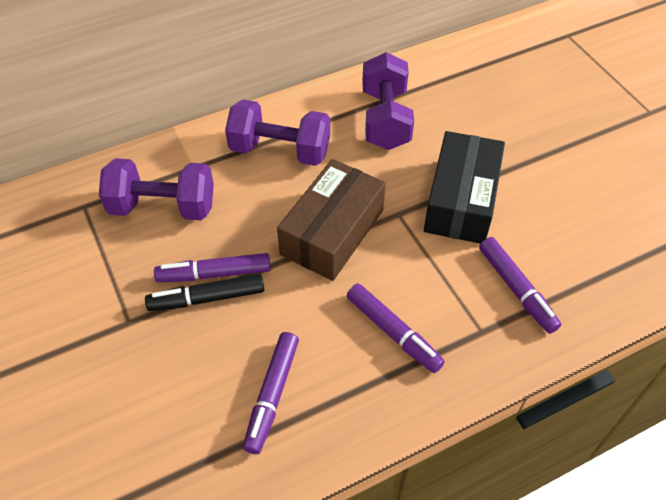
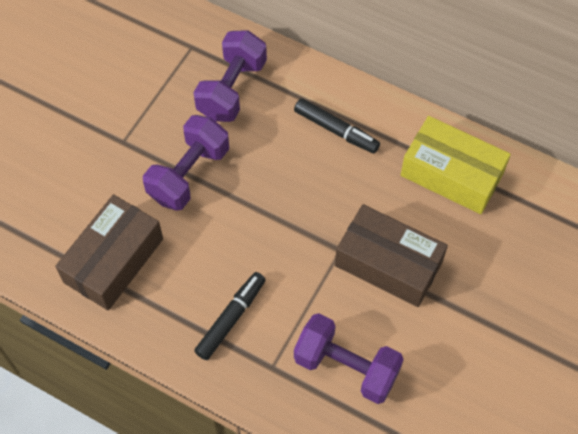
black box: 1 -> 0
black marker: 1 -> 2
brown box: 1 -> 2
purple marker: 4 -> 0
yellow box: 0 -> 1

